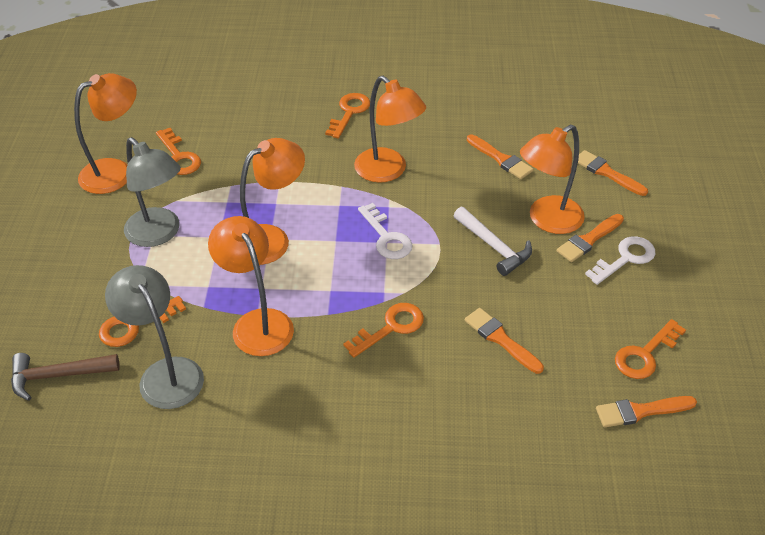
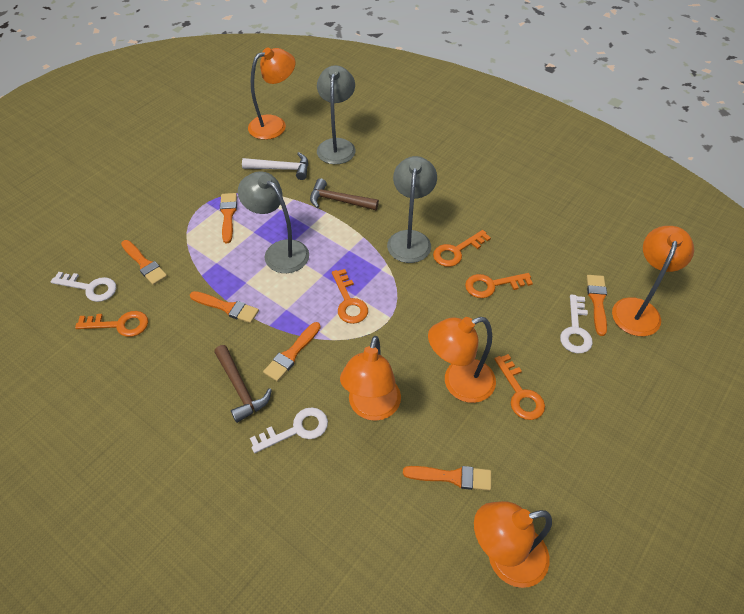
brown hammer: 1 -> 2
grey lamp: 2 -> 3
orange brush: 5 -> 6
white key: 2 -> 3

